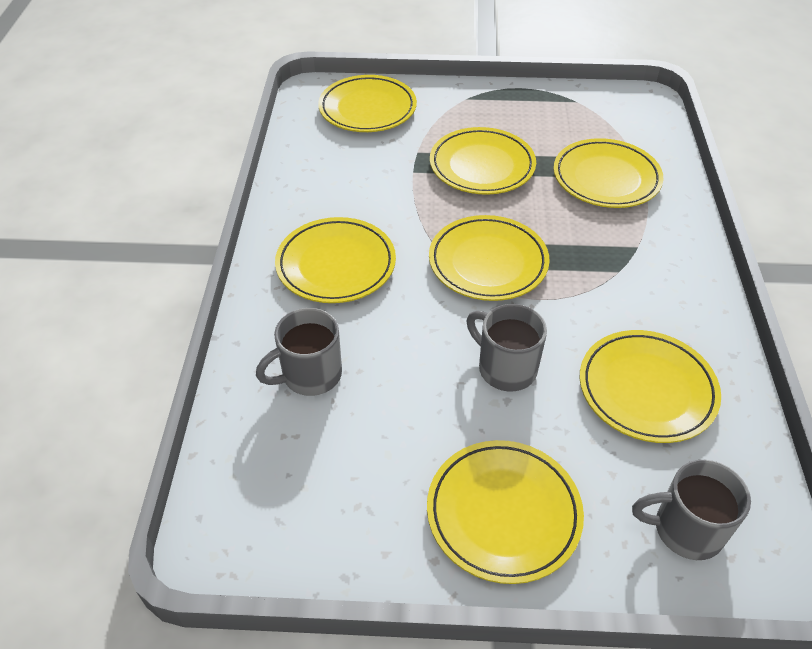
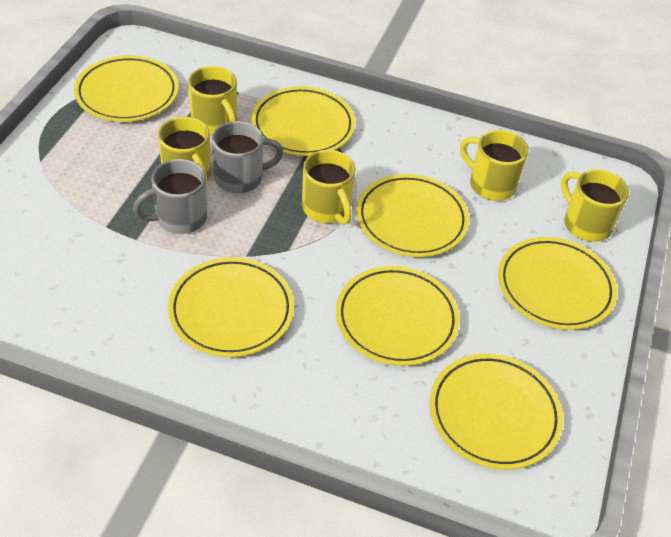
grey mug: 3 -> 2
yellow mug: 0 -> 5

